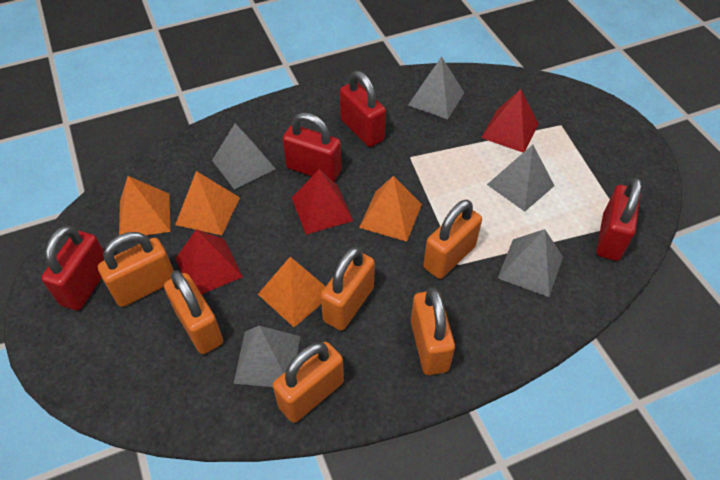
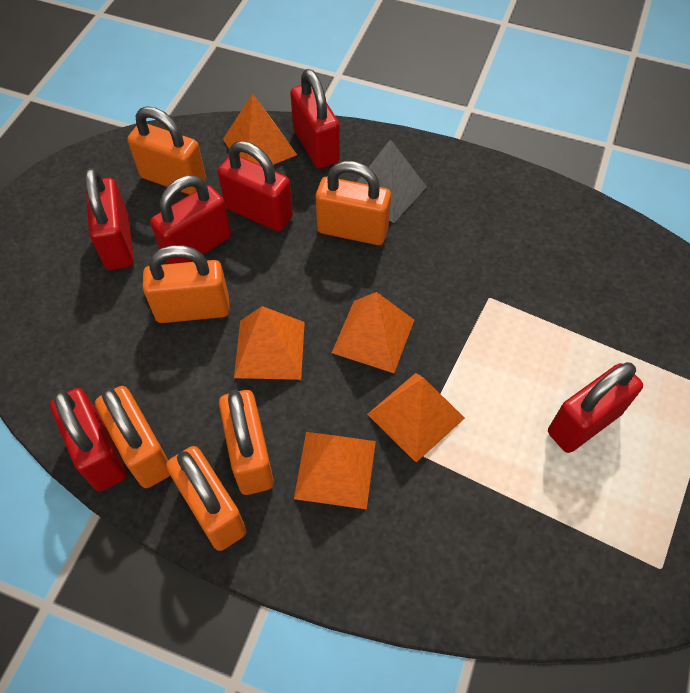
grey pyramid: 5 -> 1
orange pyramid: 4 -> 5
red padlock: 4 -> 6
red pyramid: 3 -> 0

